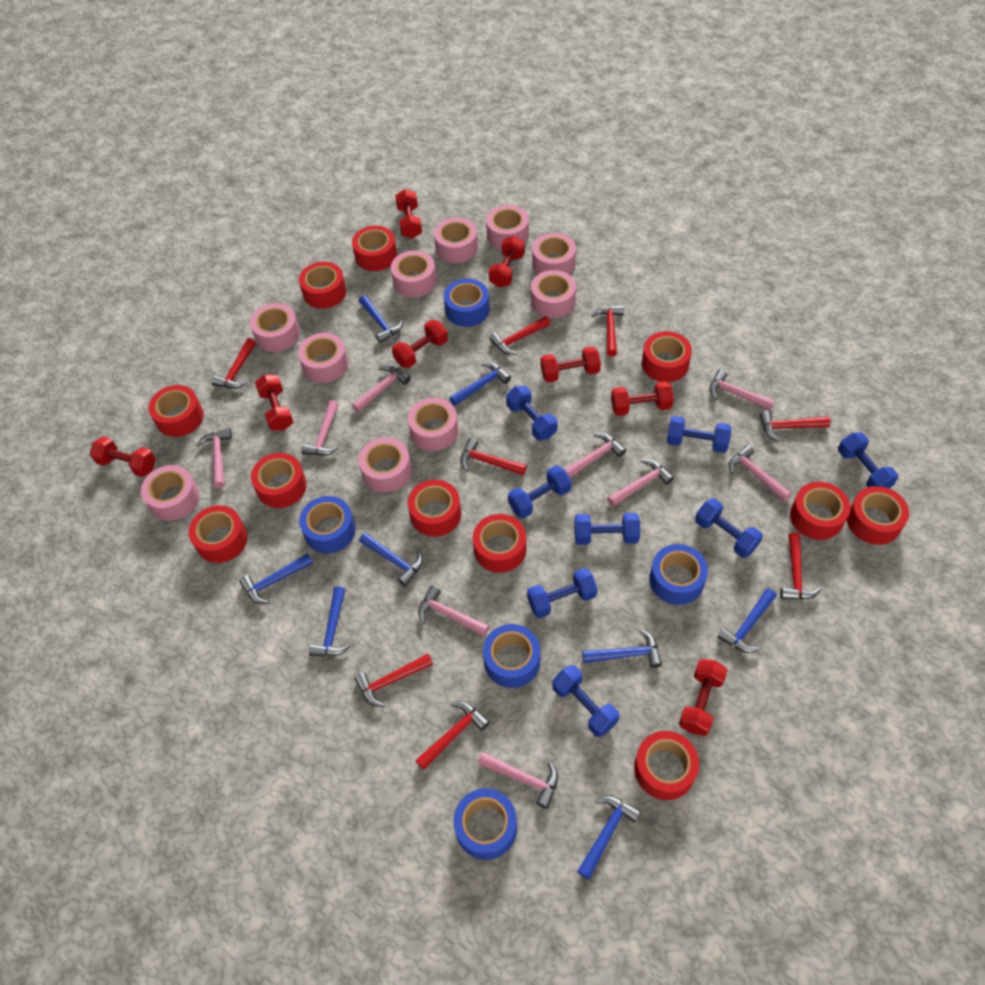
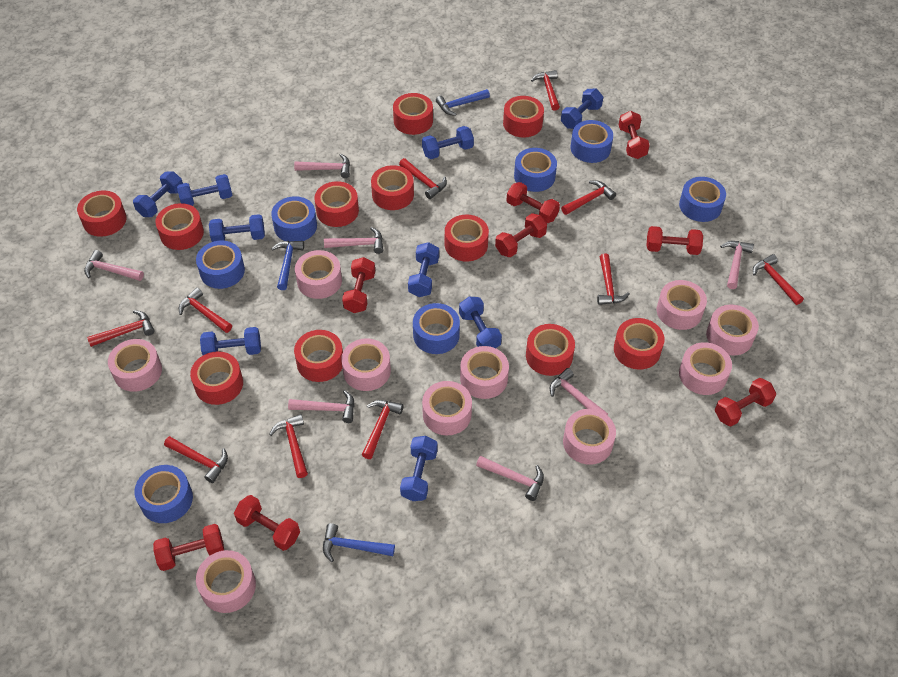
blue dumbbell: 8 -> 9
blue hammer: 8 -> 3
blue tape: 5 -> 7
pink hammer: 9 -> 7
red hammer: 8 -> 10

